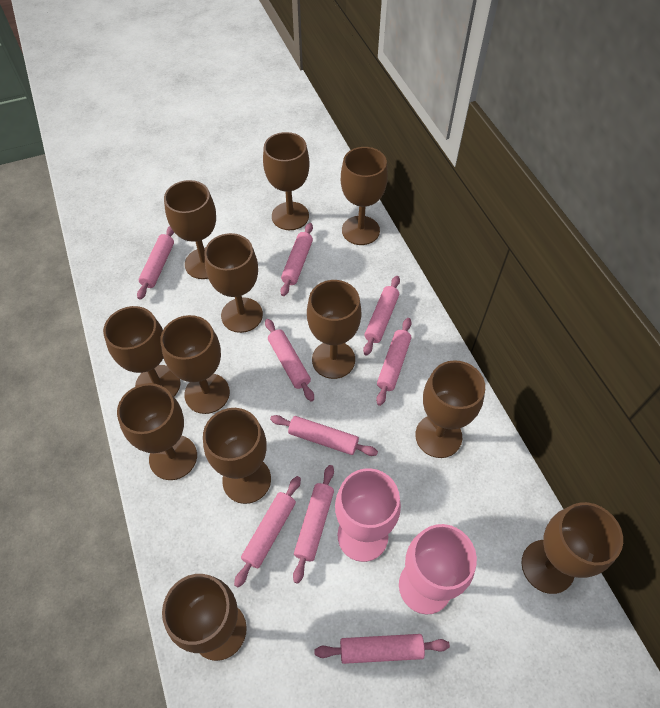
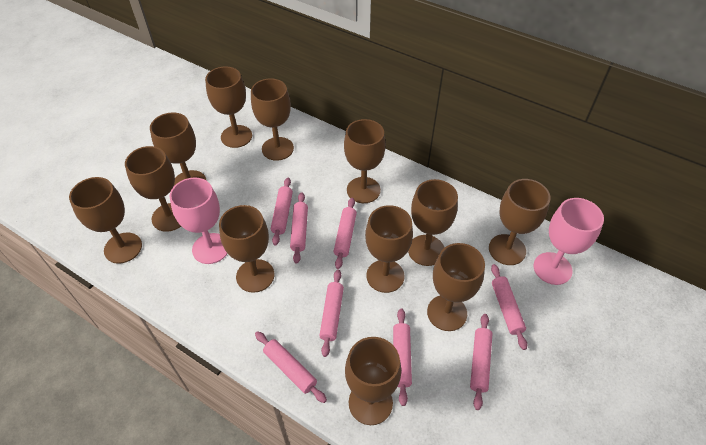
pink rolling pin: 9 -> 8

